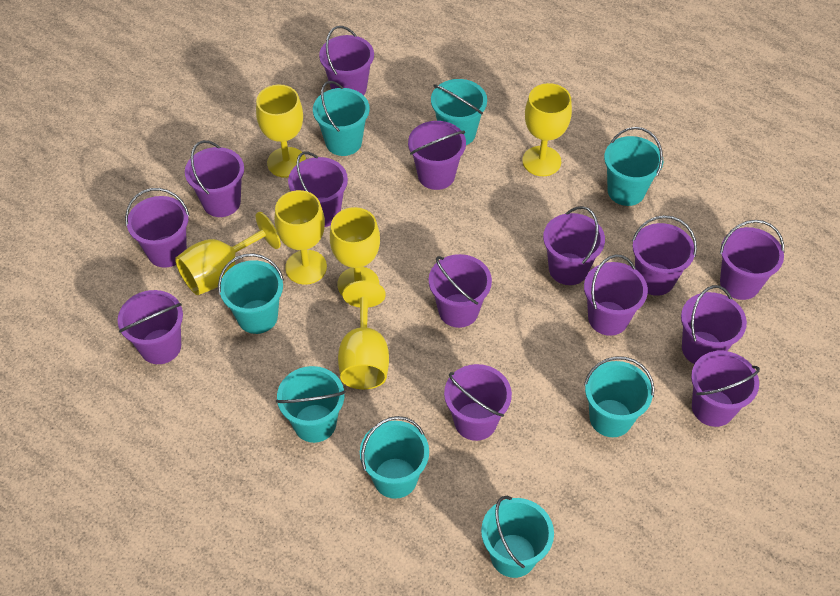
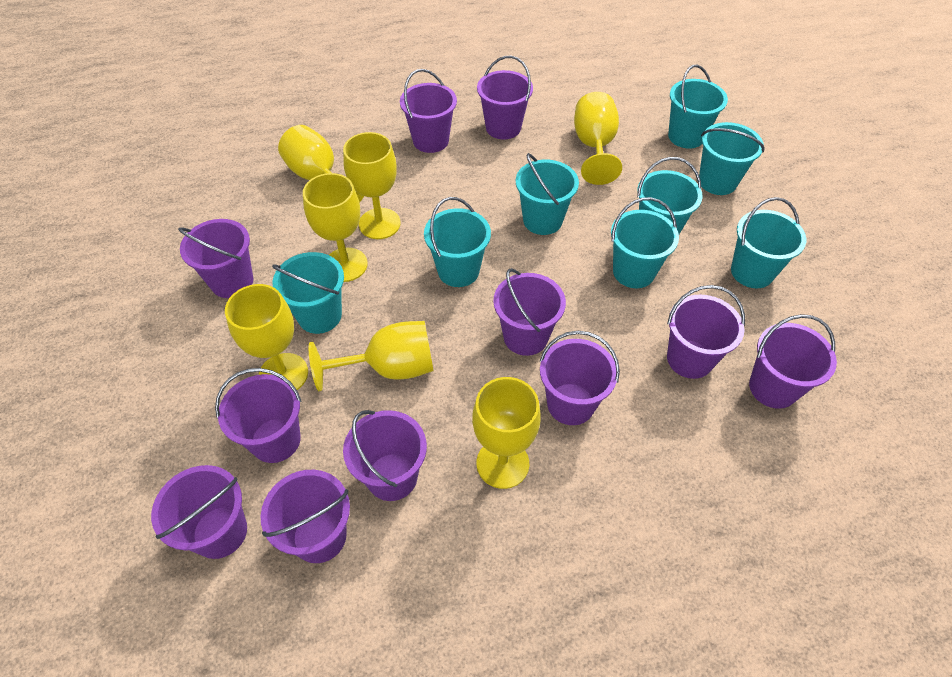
purple bucket: 14 -> 11
yellow goblet: 6 -> 7

